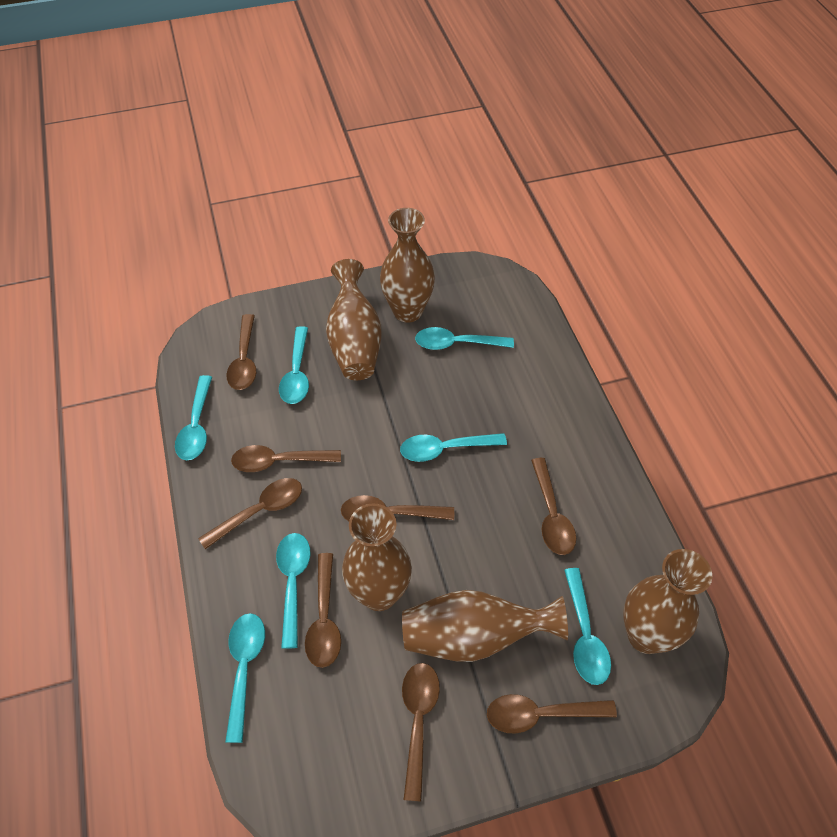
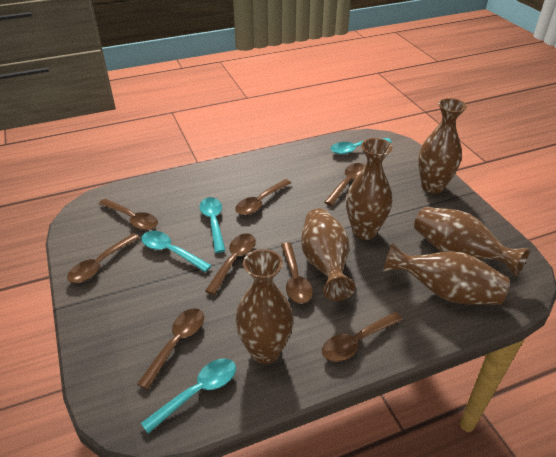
brown vase: 5 -> 6
turquoise spoon: 7 -> 4

